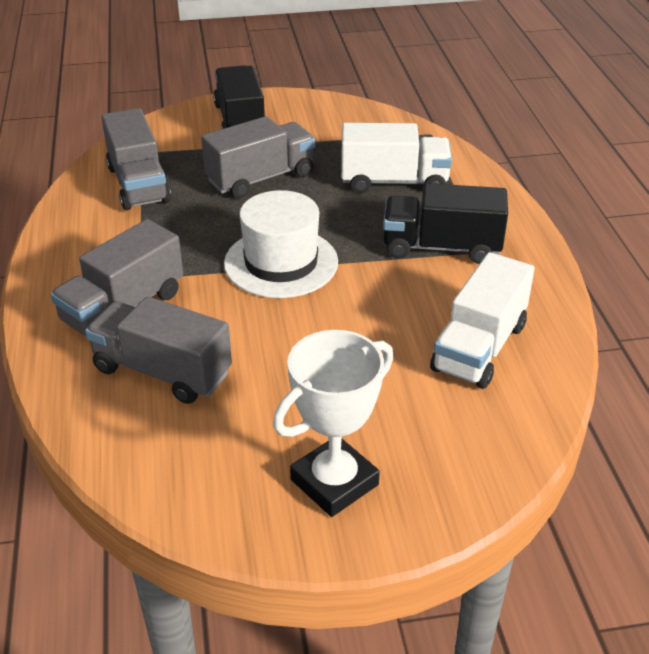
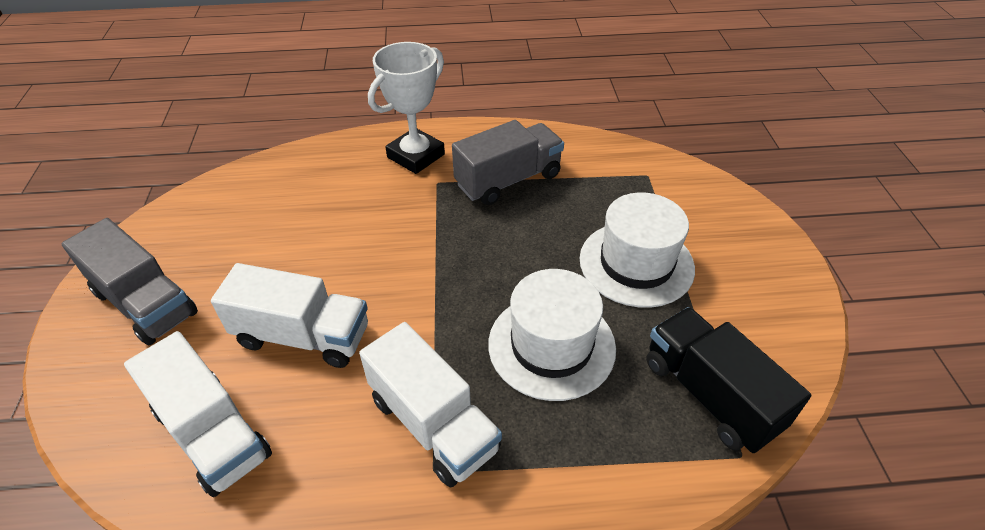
black truck: 2 -> 1
grey truck: 4 -> 2
white hat: 1 -> 2
white truck: 2 -> 3

